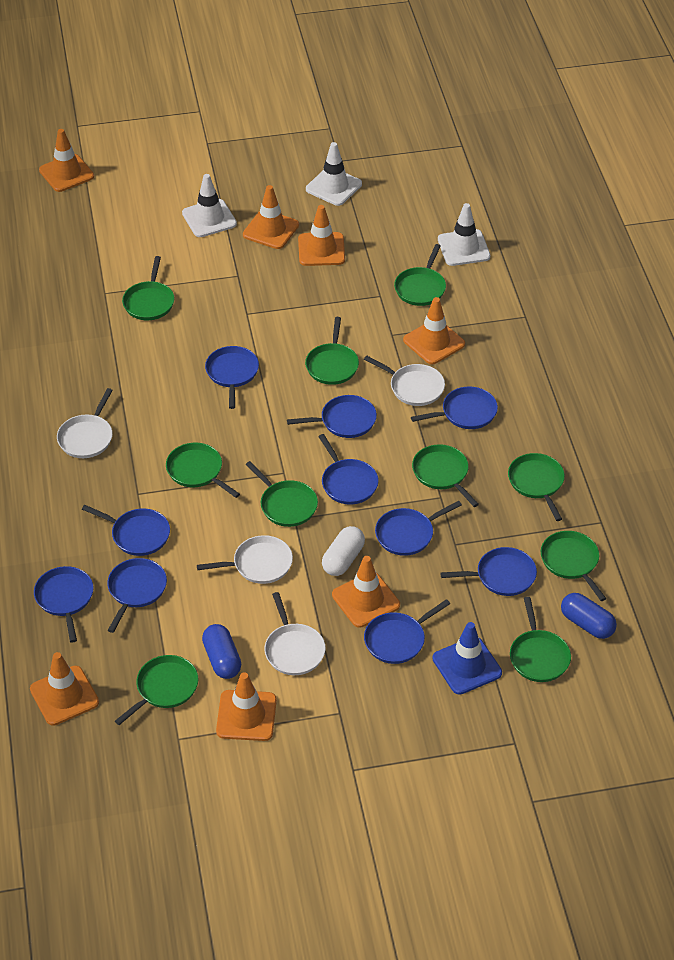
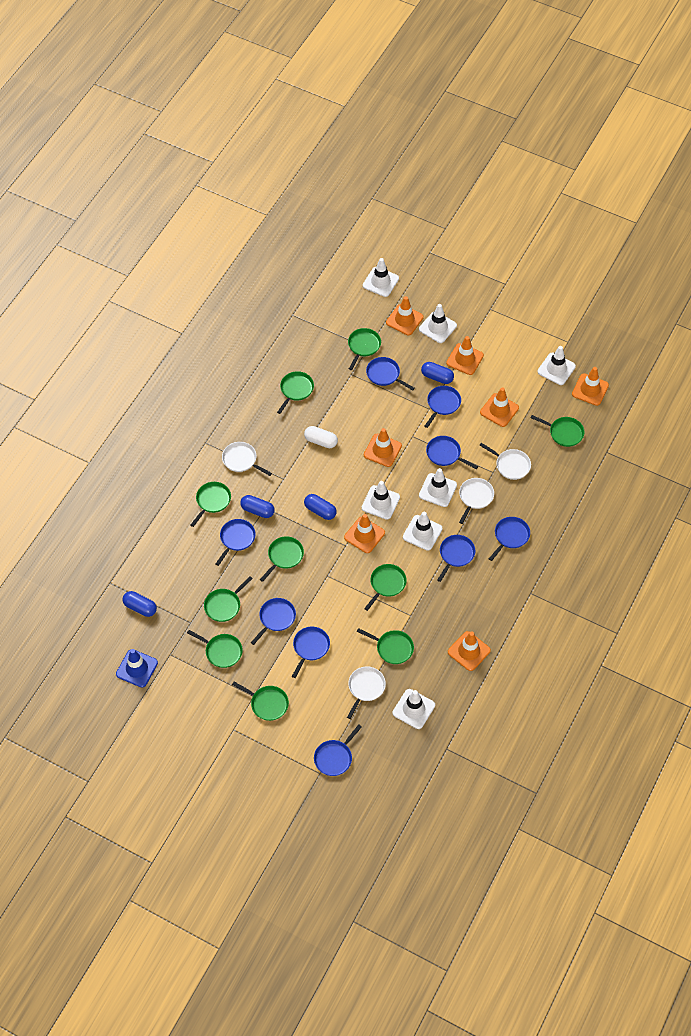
blue capsule: 2 -> 4
blue pan: 10 -> 9
white traffic cone: 3 -> 7

